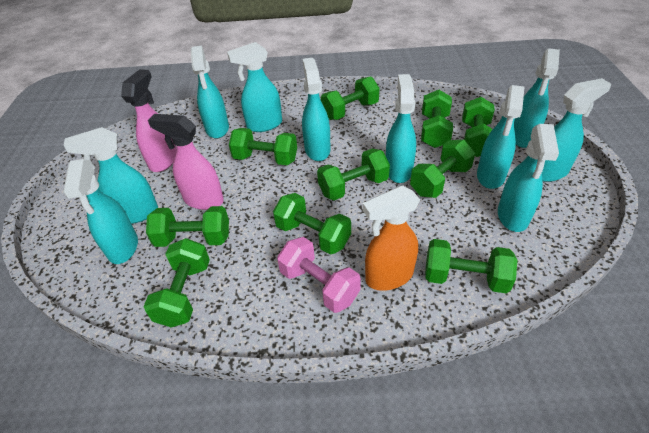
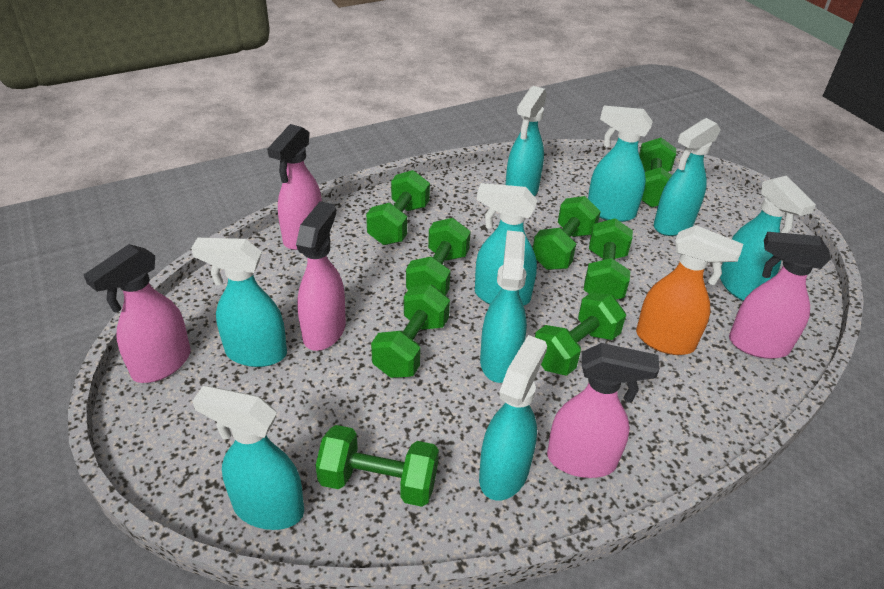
green dumbbell: 10 -> 8
pink dumbbell: 1 -> 0
pink spray bottle: 2 -> 5
turquoise spray bottle: 10 -> 9

